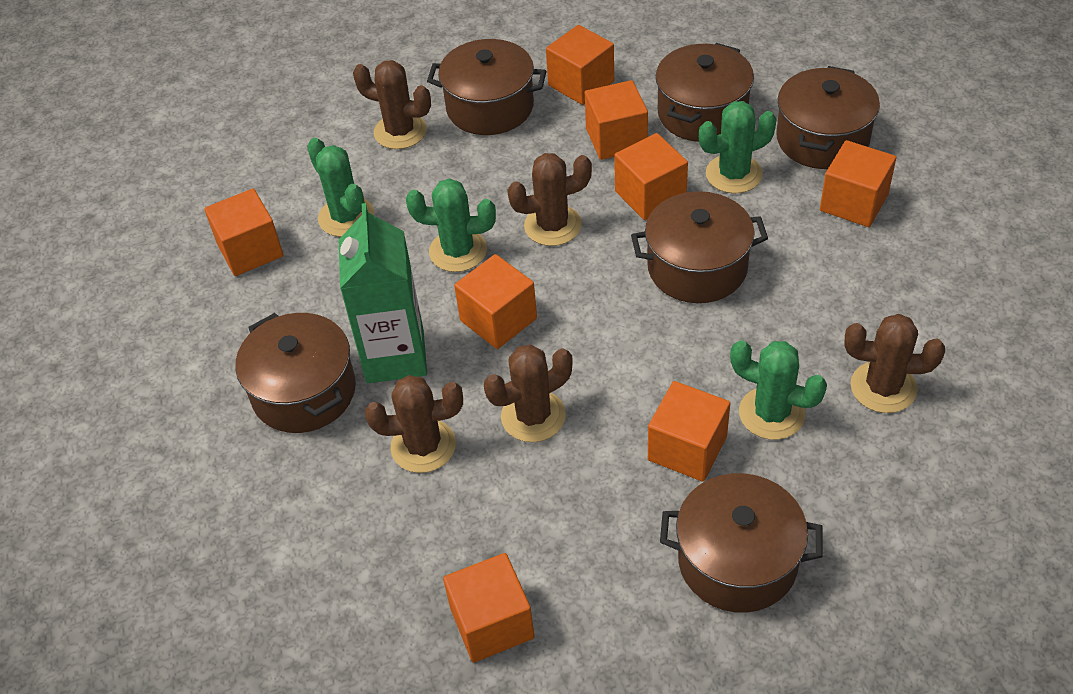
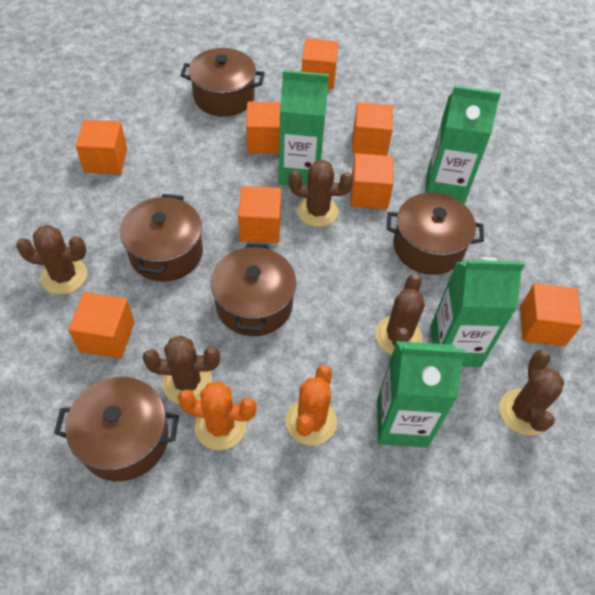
brown pot: 6 -> 5
green cactus: 4 -> 0
green carton: 1 -> 4
orange cactus: 0 -> 2

